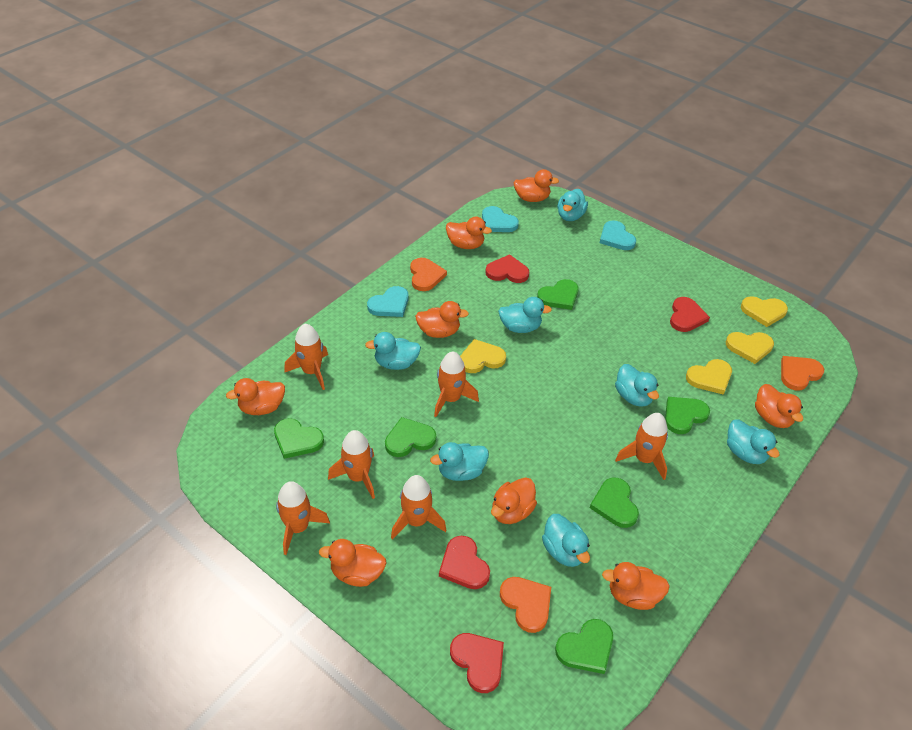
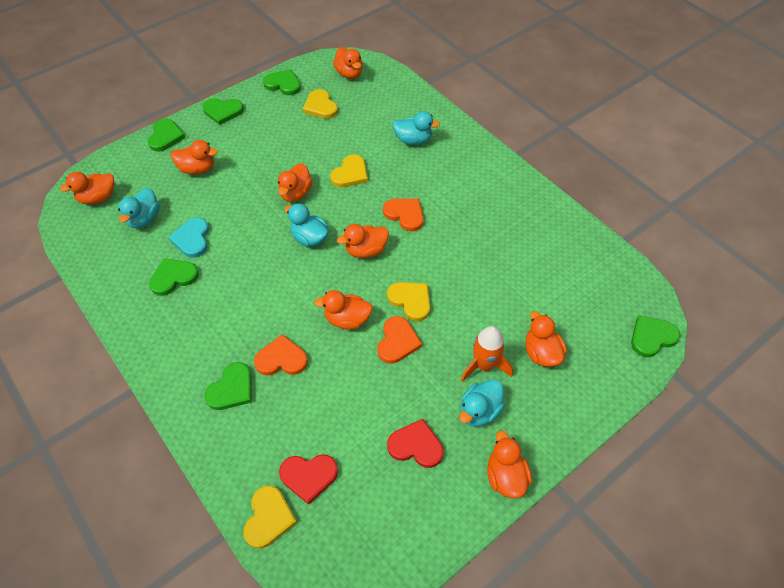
orange rocket: 6 -> 1
red heart: 4 -> 2
turquoise duck: 7 -> 4
turquoise heart: 3 -> 1

